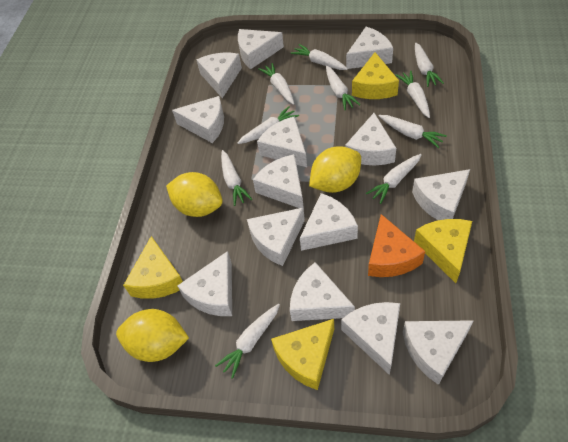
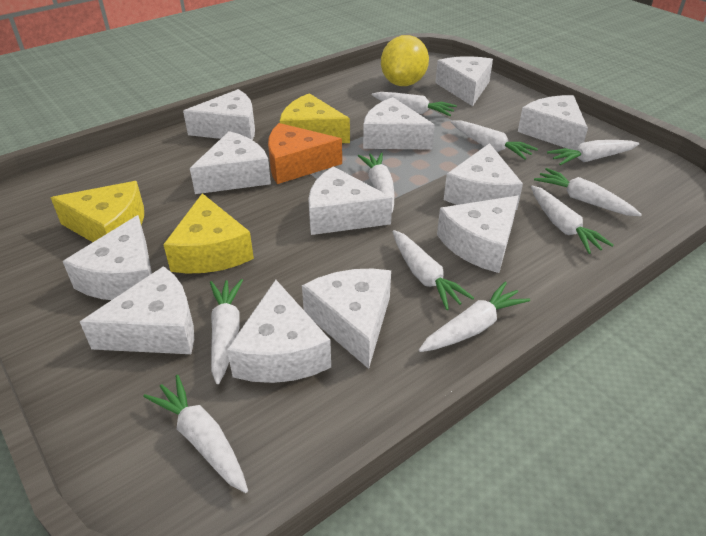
white cheese: 14 -> 12
yellow cheese: 4 -> 3
yellow lemon: 3 -> 1

